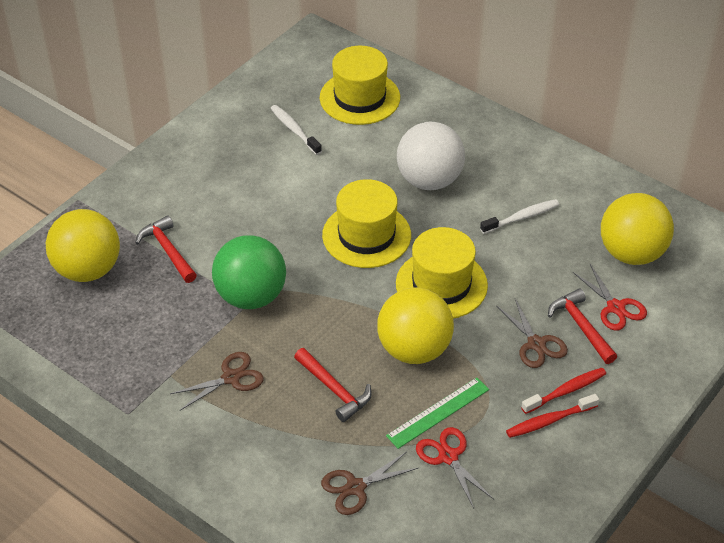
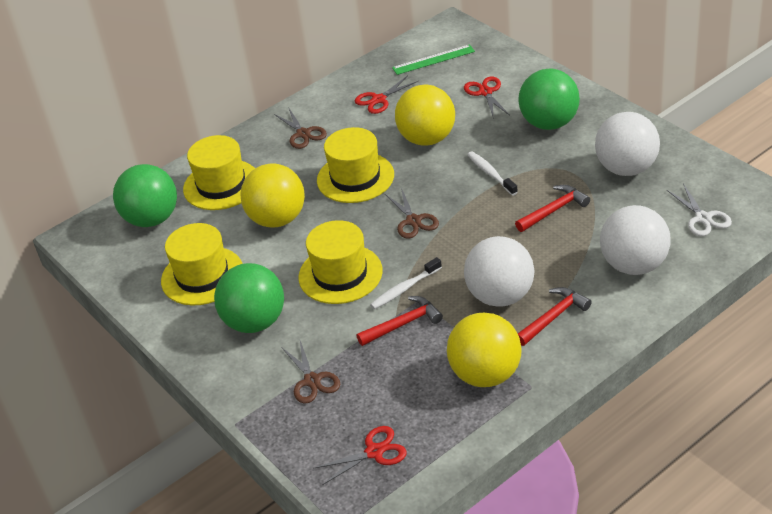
green ball: 1 -> 3
red scissors: 2 -> 3
red toothbrush: 2 -> 0
white ball: 1 -> 3
white scissors: 0 -> 1
yellow hat: 3 -> 4

